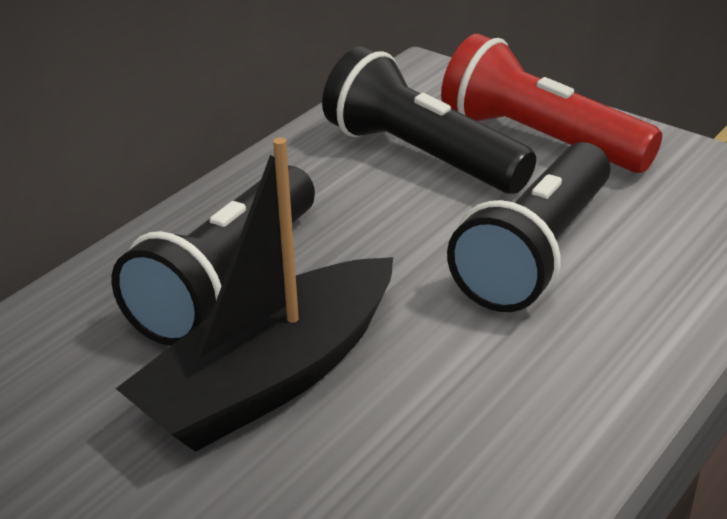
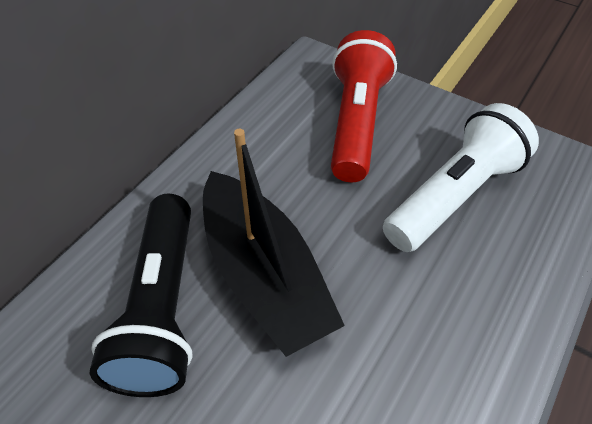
black flashlight: 3 -> 1
white flashlight: 0 -> 1

